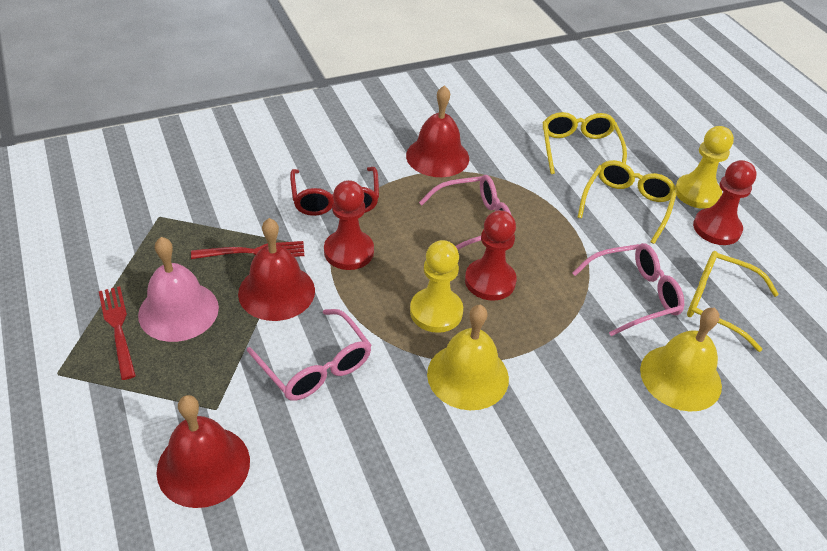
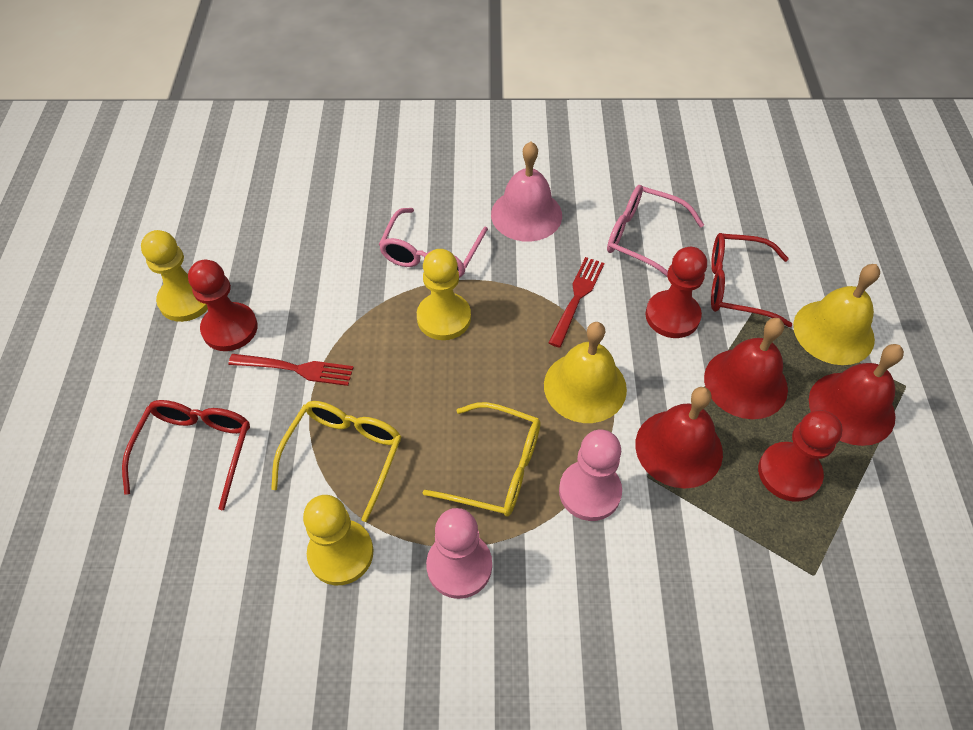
pink glasses: 3 -> 2
pink pawn: 0 -> 2
red glasses: 1 -> 2
yellow glasses: 3 -> 2
yellow pawn: 2 -> 3

